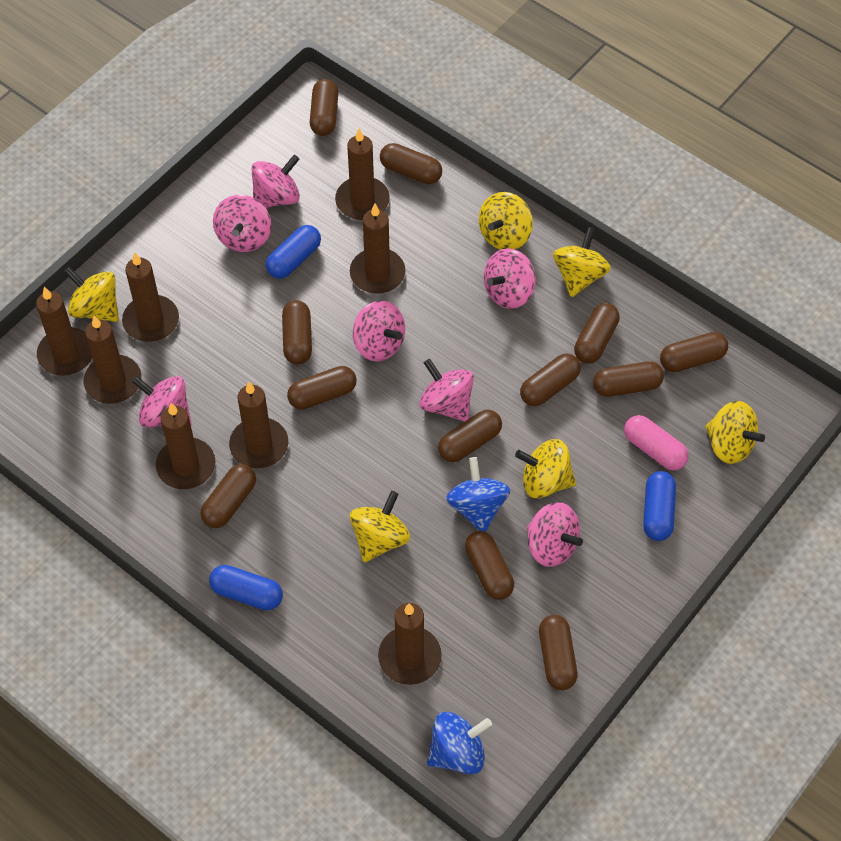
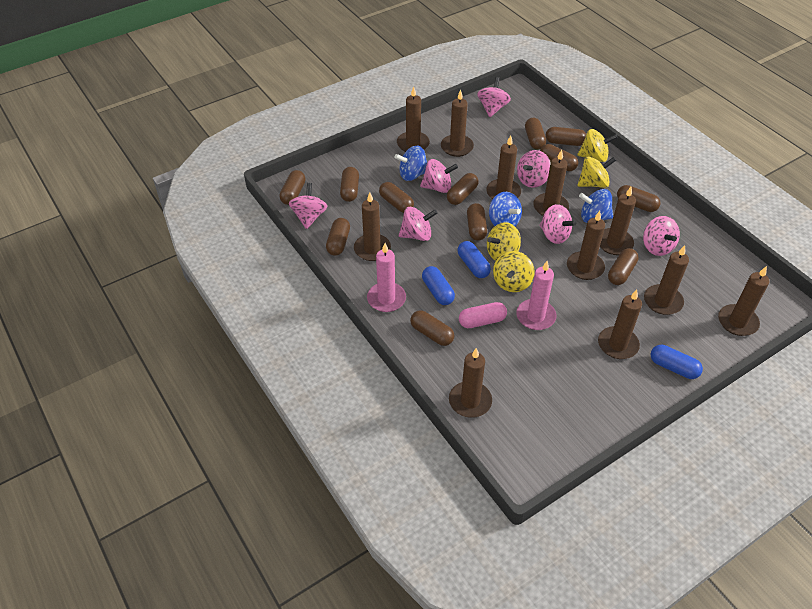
blue spinning top: 2 -> 3
brown candle: 8 -> 11
pink candle: 0 -> 2
yellow spinning top: 6 -> 4

